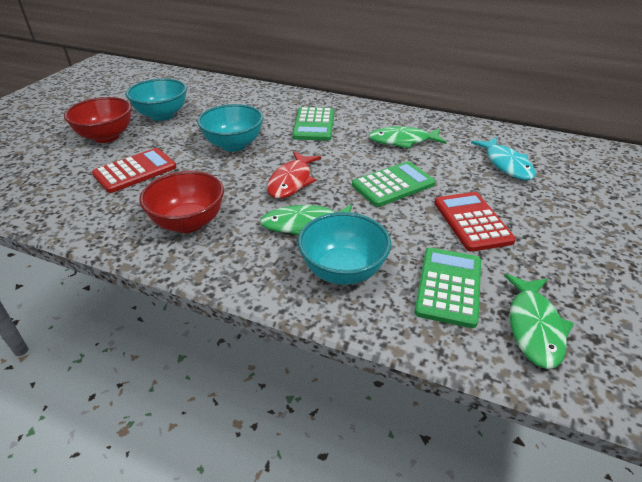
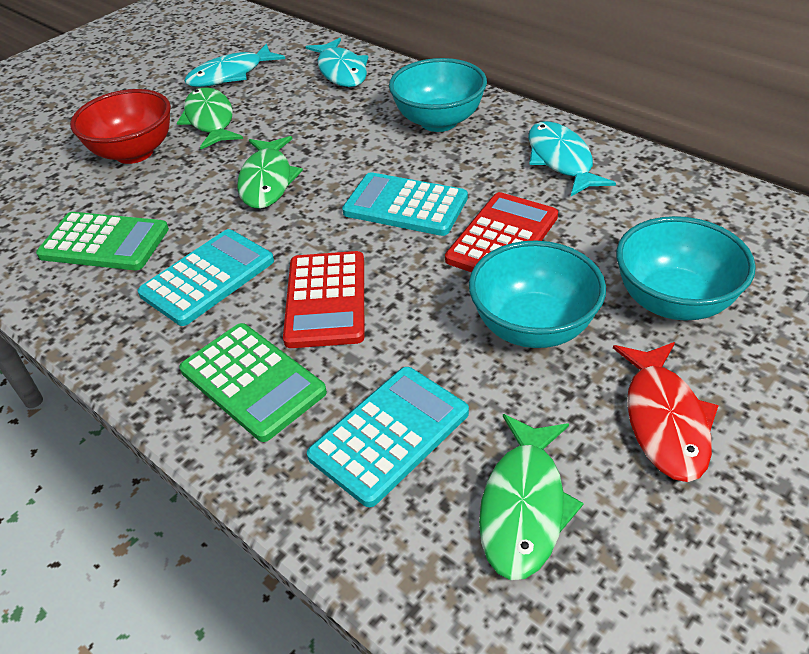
green calculator: 3 -> 2
red bowl: 2 -> 1
turquoise calculator: 0 -> 3
turquoise fish: 1 -> 3

